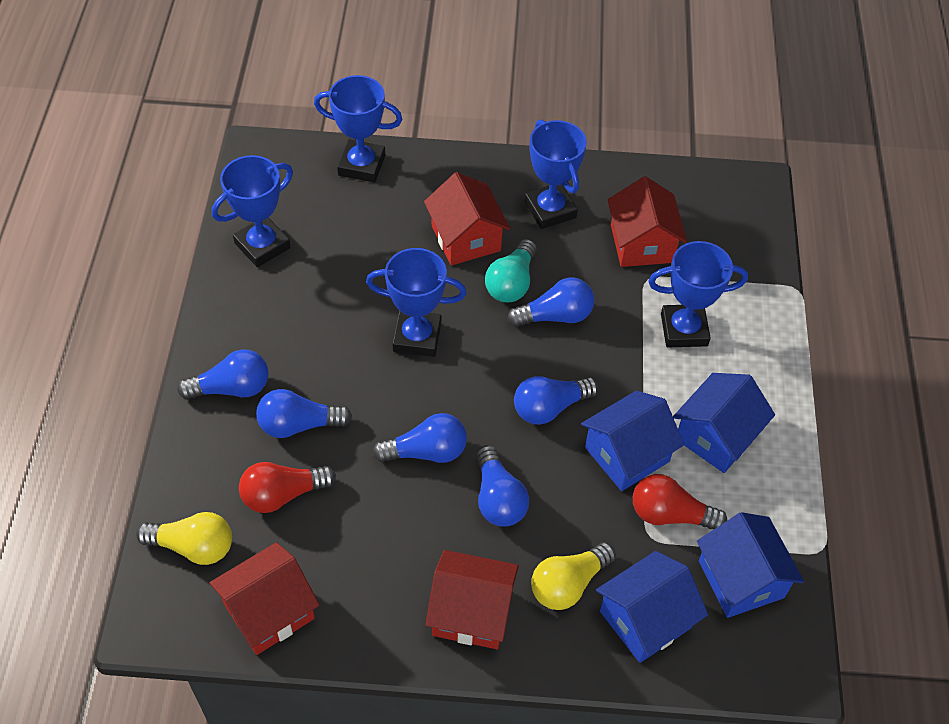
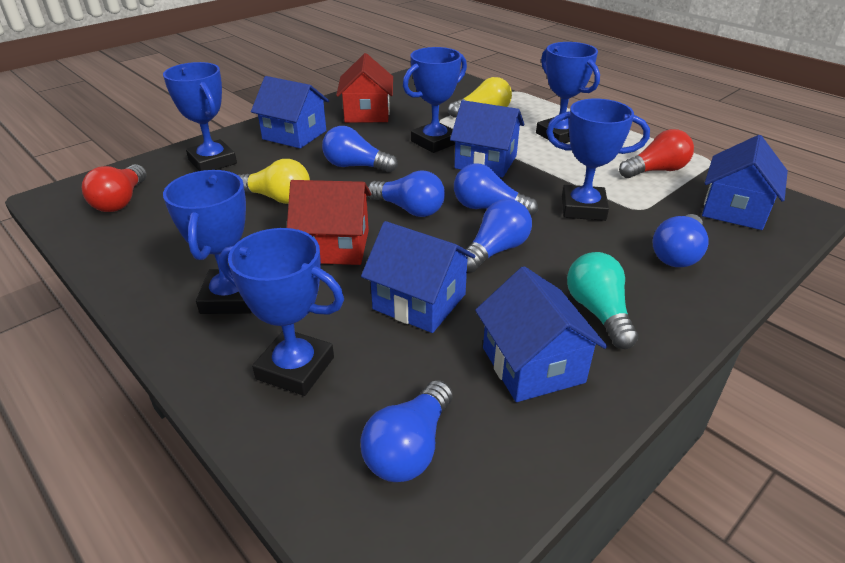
blue house: 4 -> 5
blue trophy: 5 -> 6
red house: 4 -> 2

